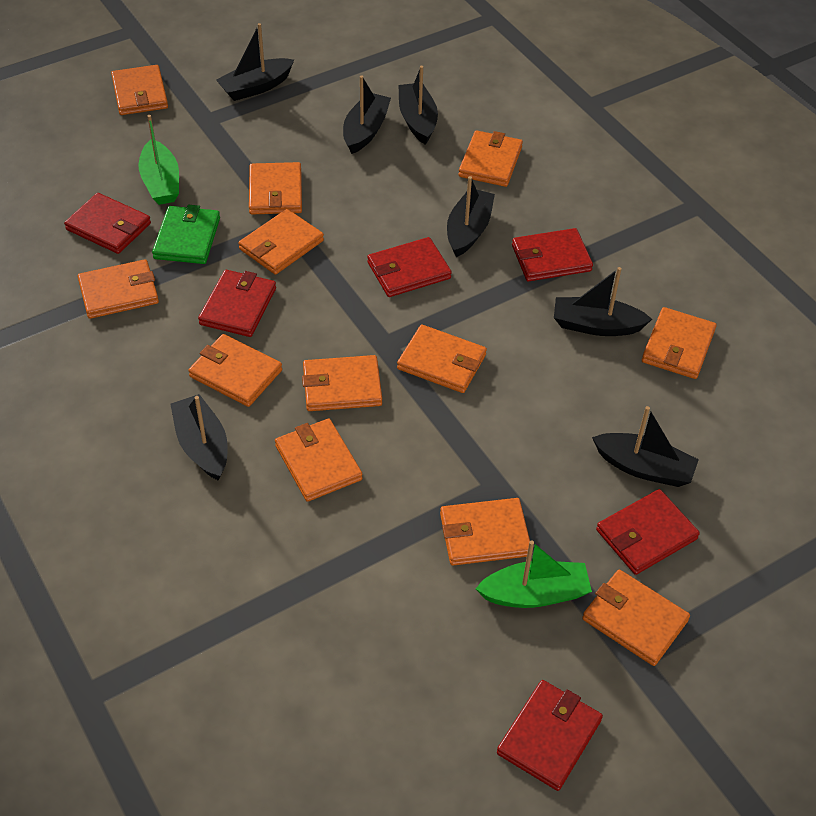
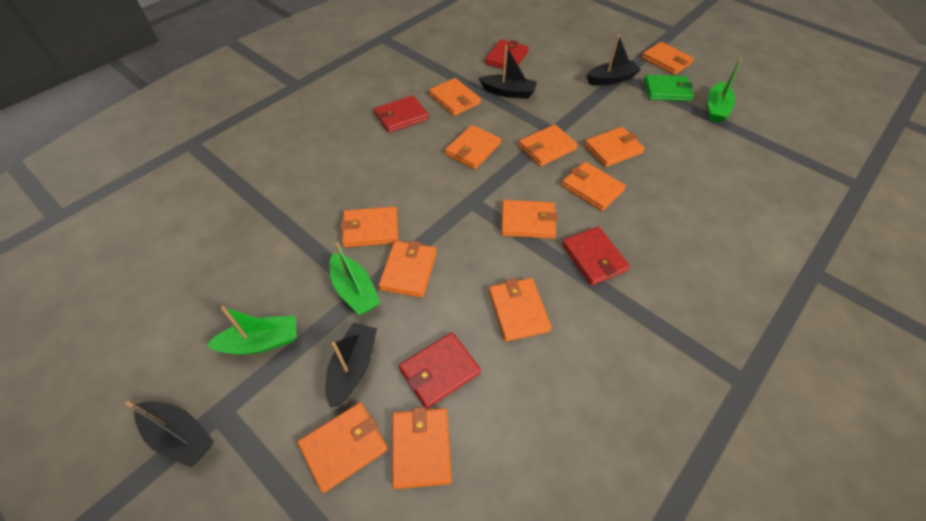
black boat: 7 -> 4
green boat: 2 -> 3
red wallet: 6 -> 4

